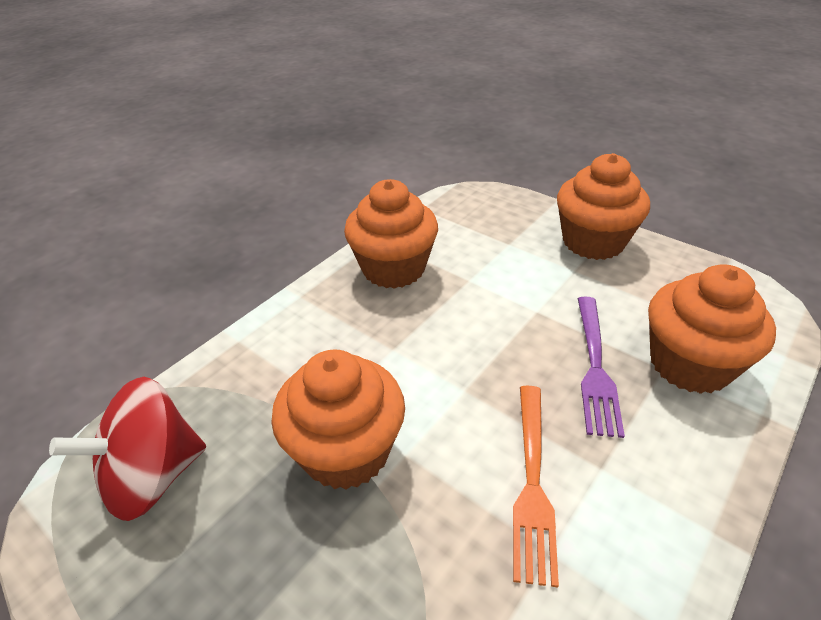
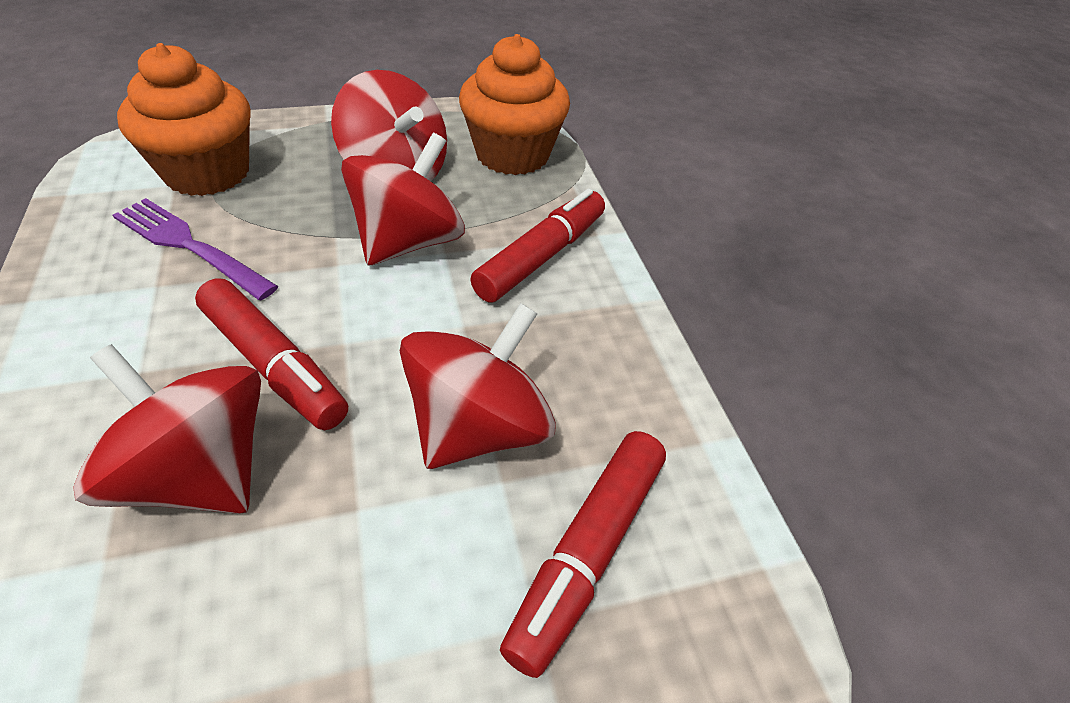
orange cupcake: 4 -> 2
orange fork: 1 -> 0
red marker: 0 -> 3
red spinning top: 1 -> 4

